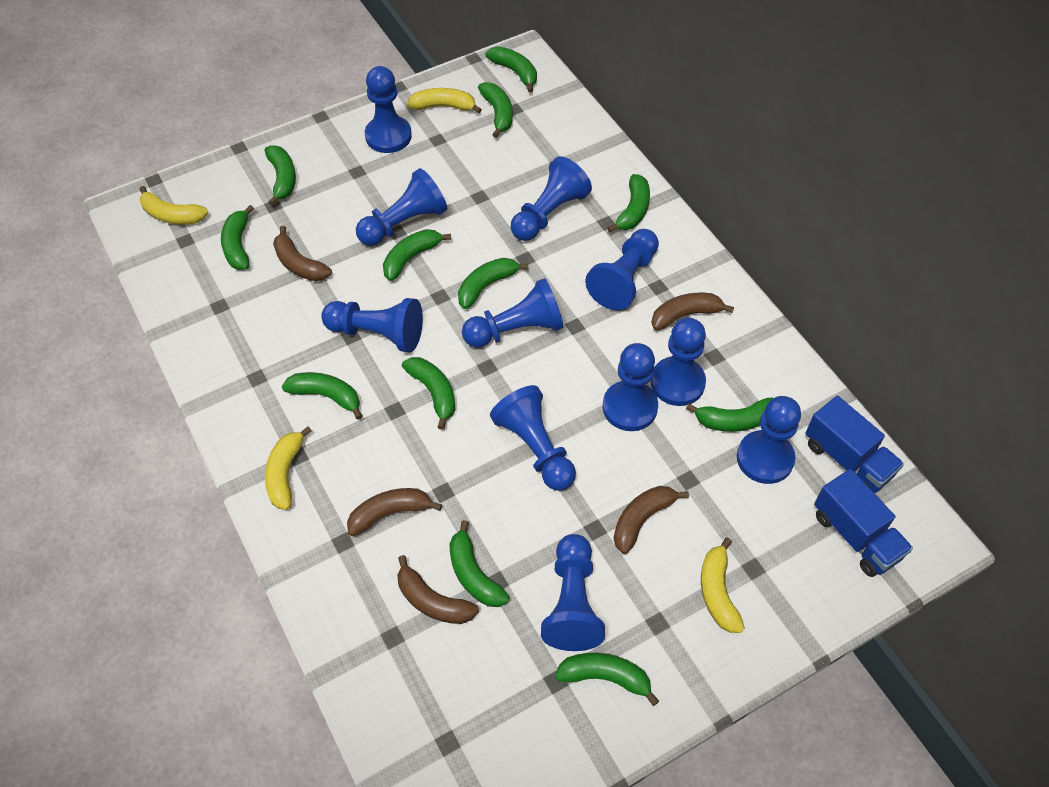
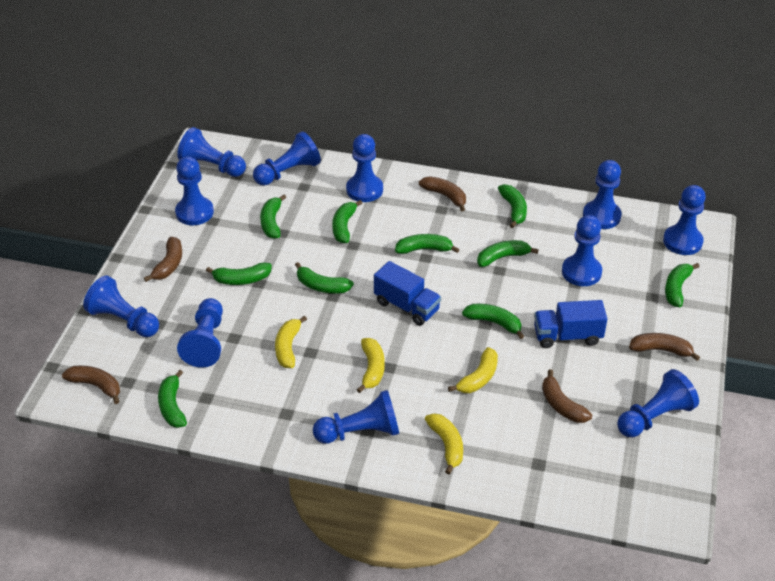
green banana: 12 -> 10

